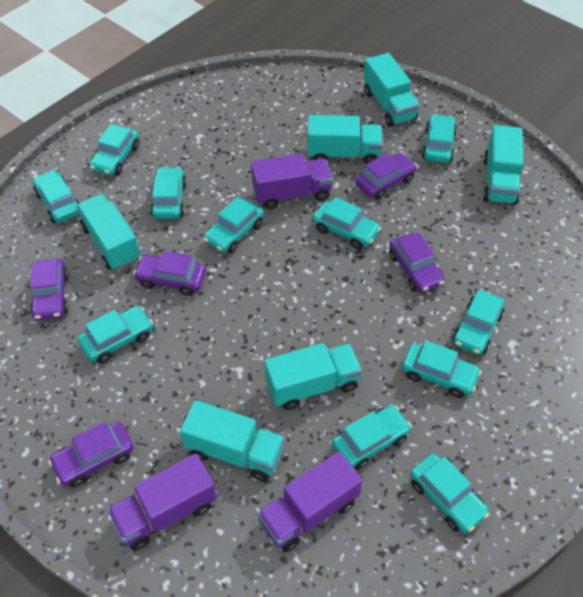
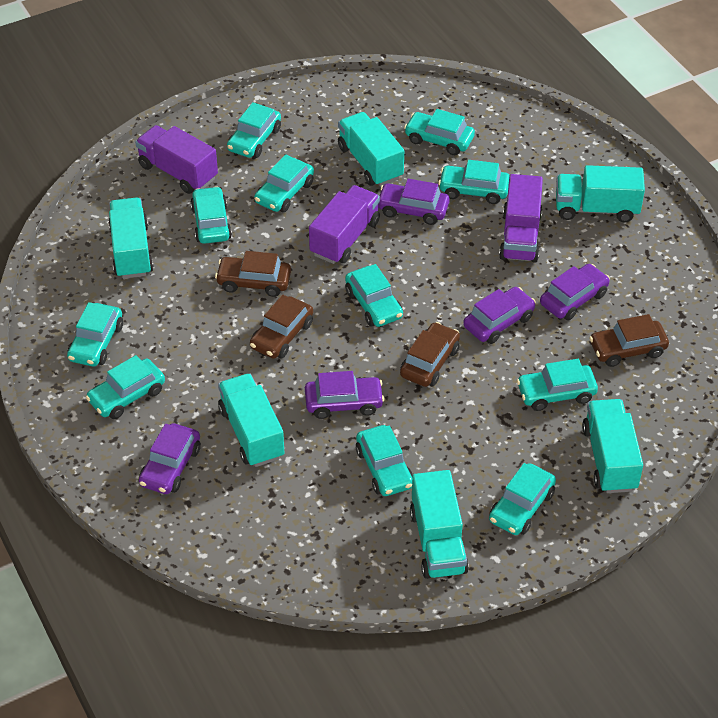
brown car: 0 -> 4

